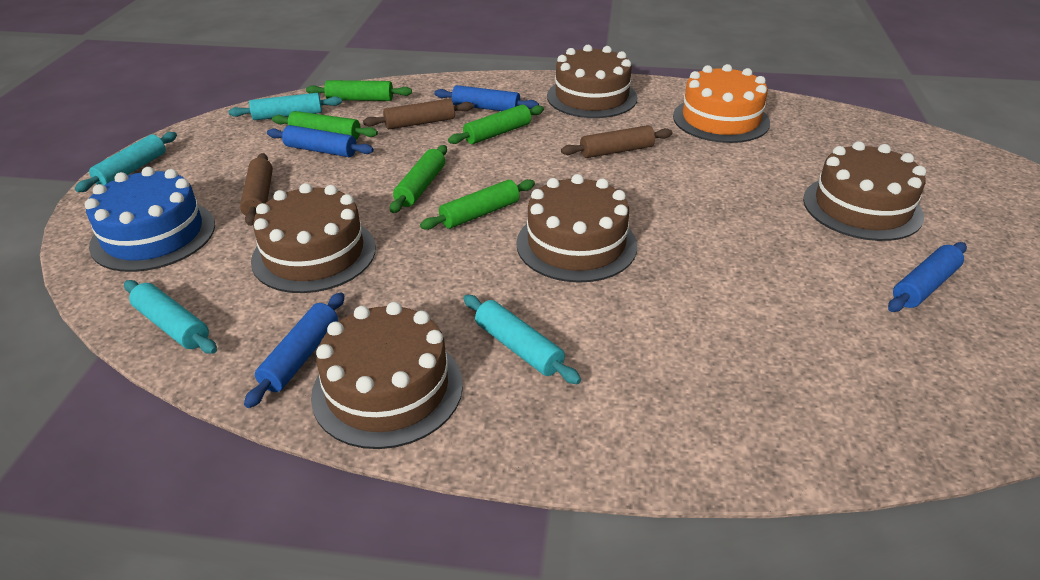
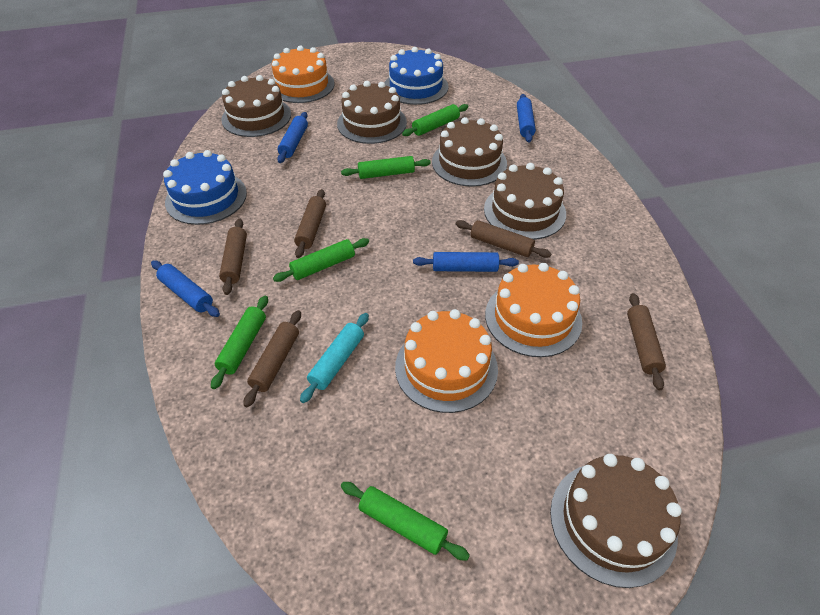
blue cake: 1 -> 2
brown rolling pin: 3 -> 5
orange cake: 1 -> 3
turquoise rolling pin: 4 -> 1

